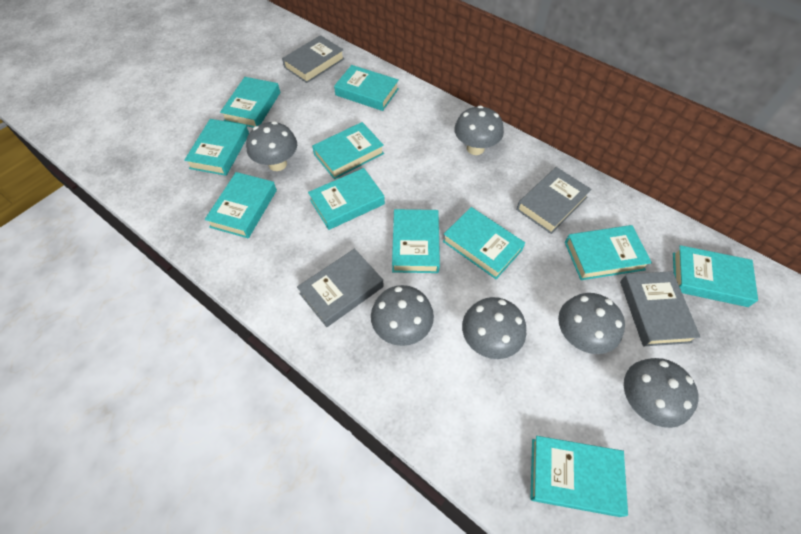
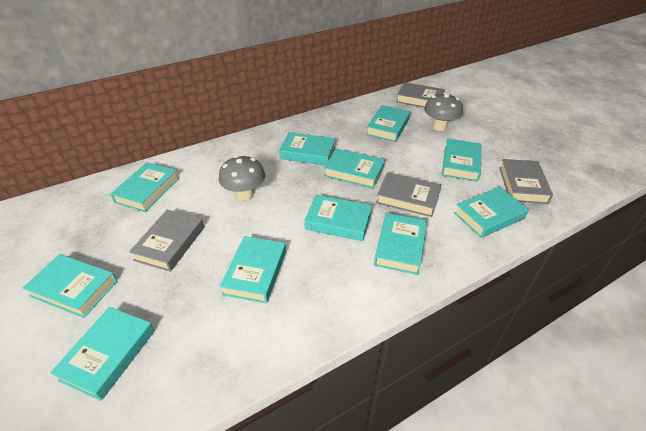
grey mushroom: 6 -> 2

